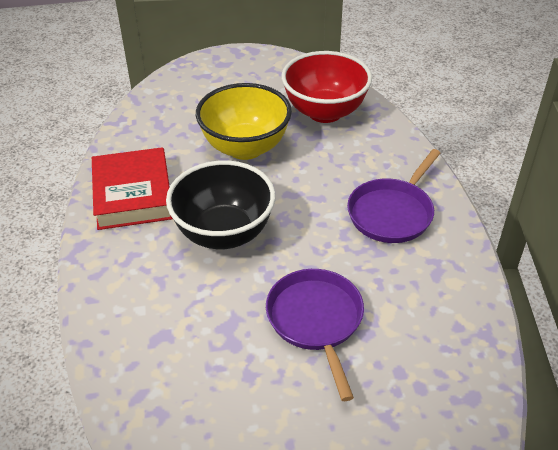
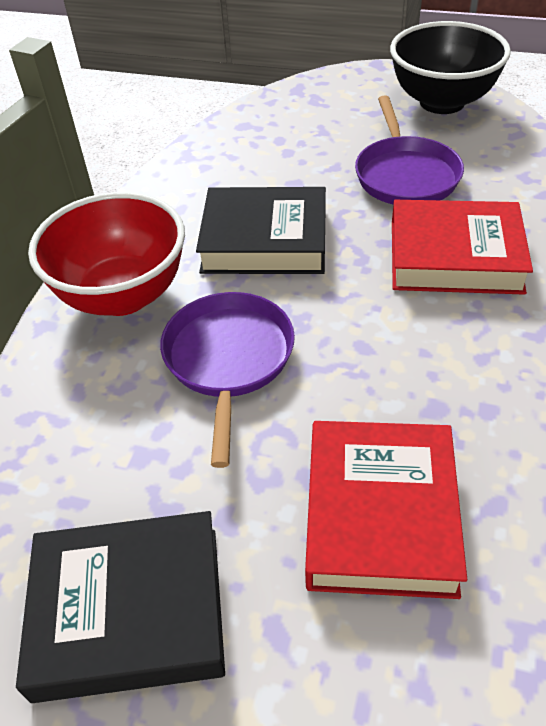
black book: 0 -> 2
red book: 1 -> 2
yellow bowl: 1 -> 0

